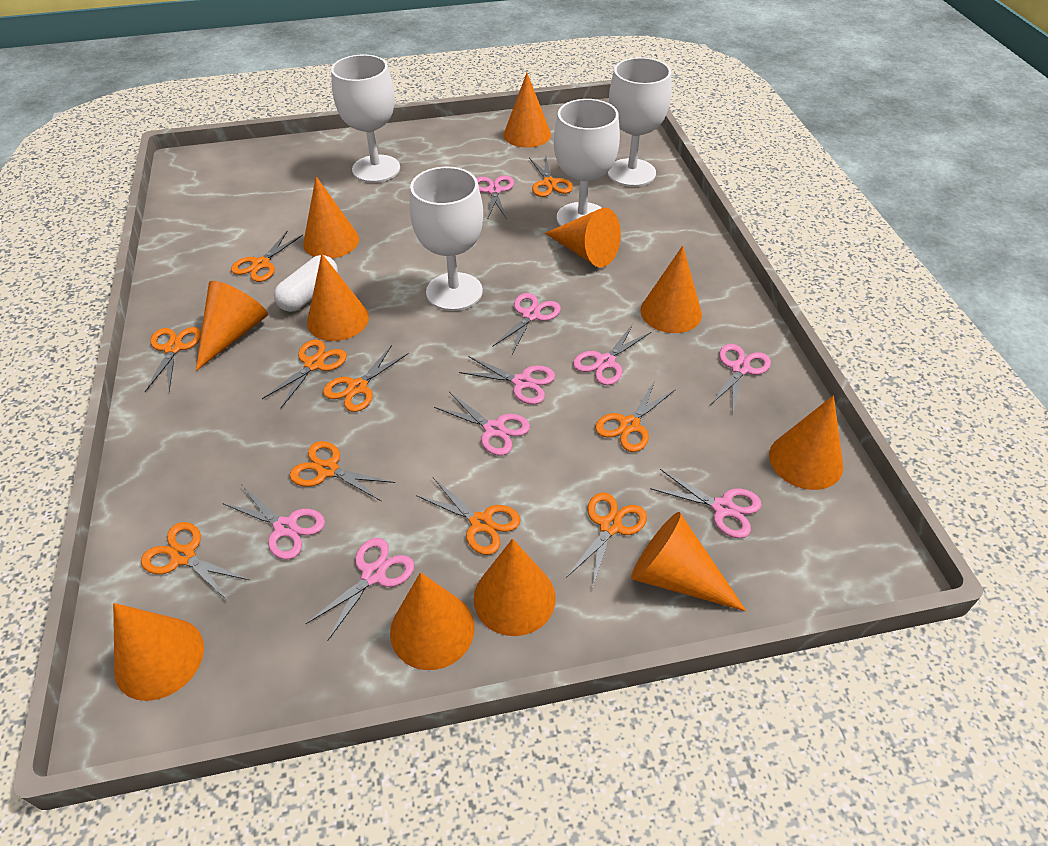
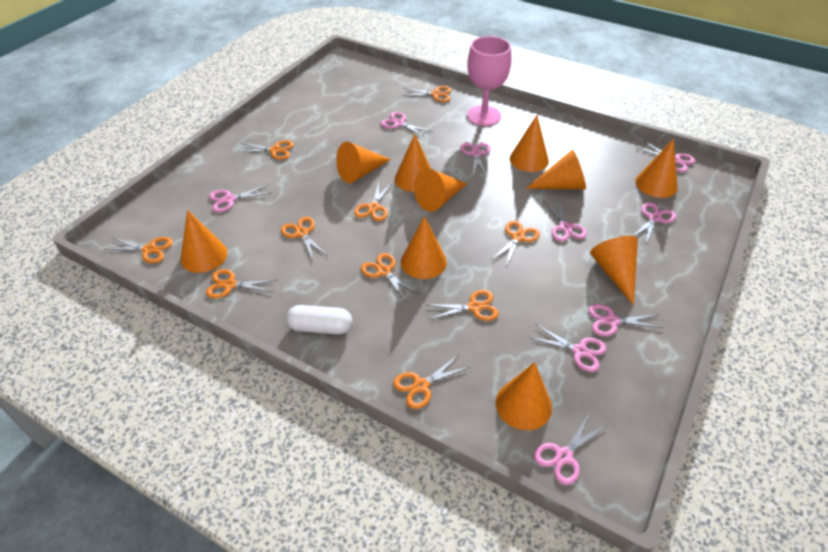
orange cone: 11 -> 10
pink goblet: 0 -> 1
white goblet: 4 -> 0

